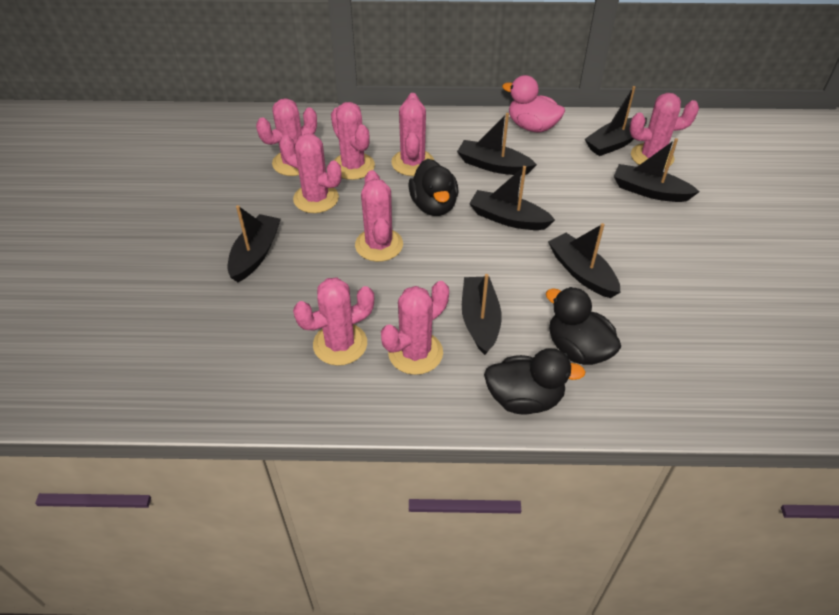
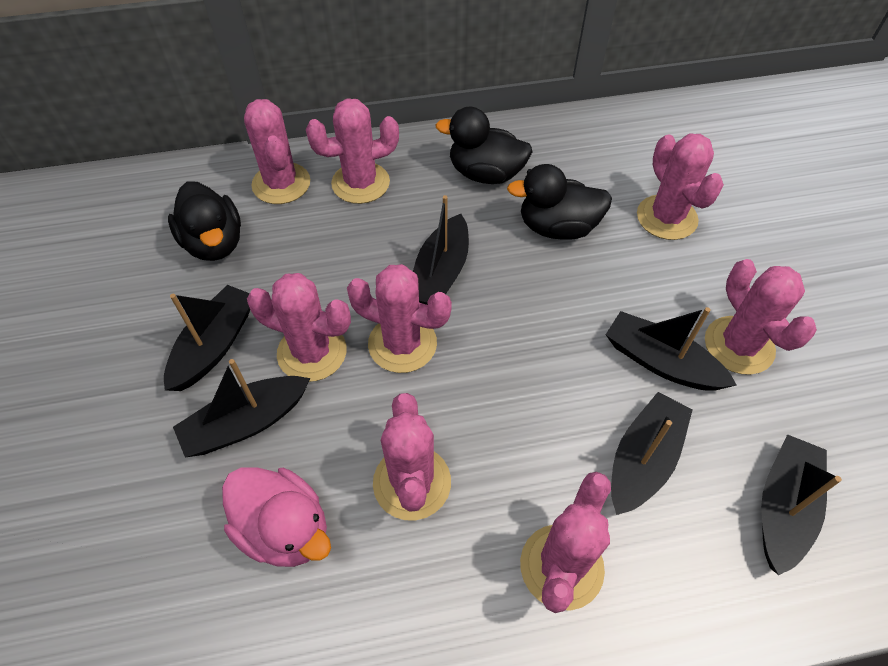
black boat: 7 -> 6

